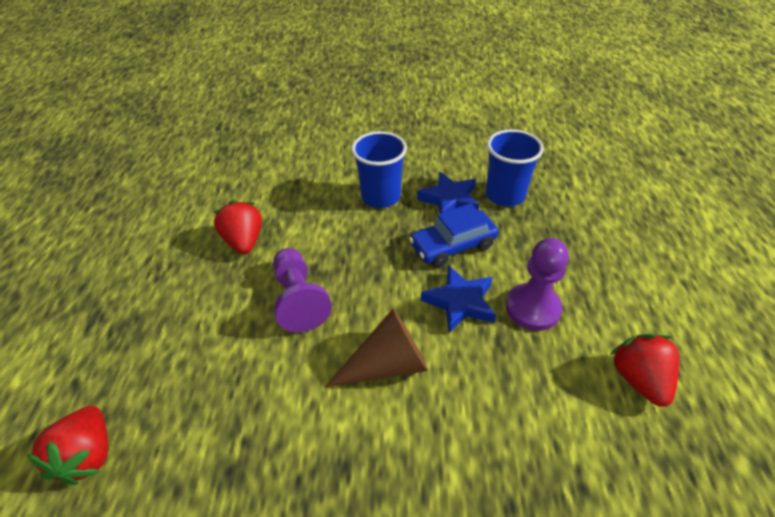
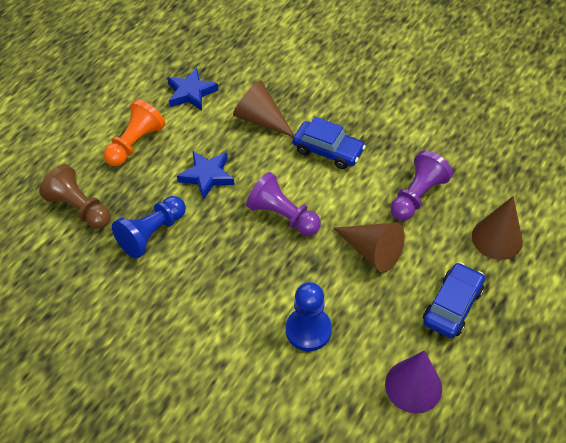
blue car: 1 -> 2
blue cup: 2 -> 0
blue pawn: 0 -> 2
brown cone: 1 -> 3
brown pawn: 0 -> 1
orange pawn: 0 -> 1
purple cone: 0 -> 1
red strawberry: 3 -> 0

